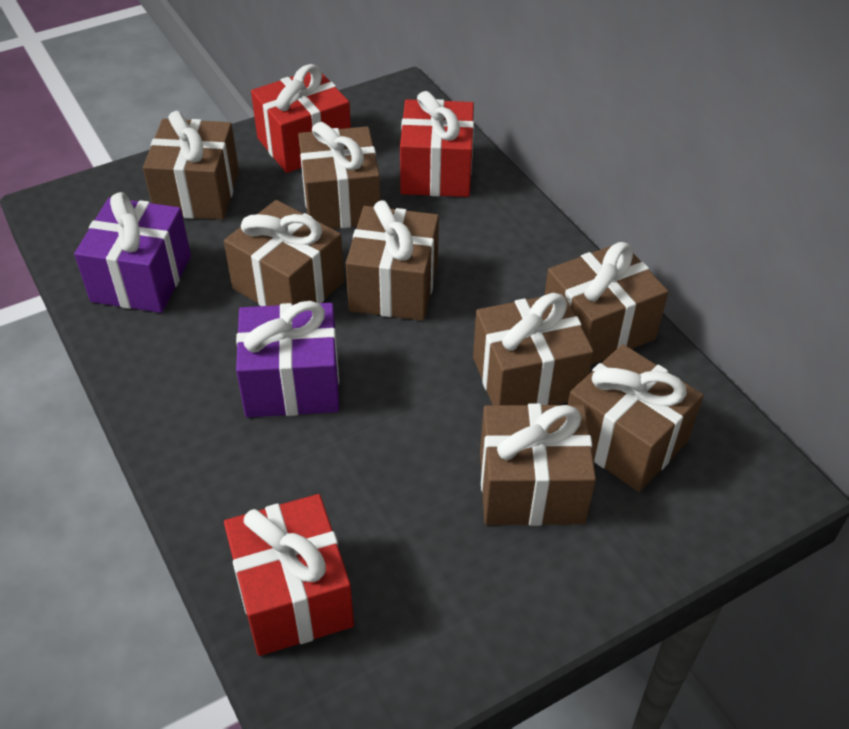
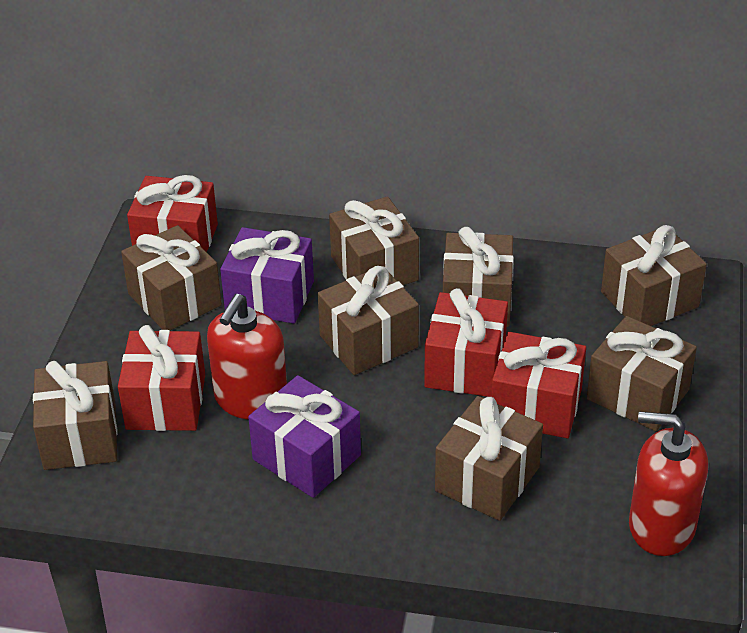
red gift: 3 -> 4
red soap dispenser: 0 -> 2

